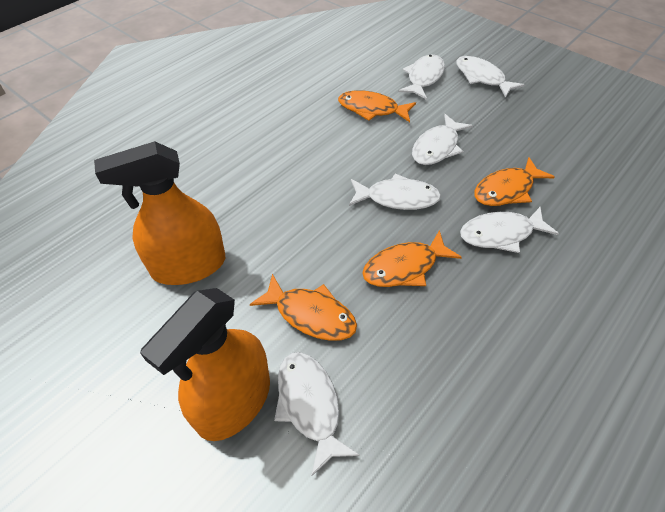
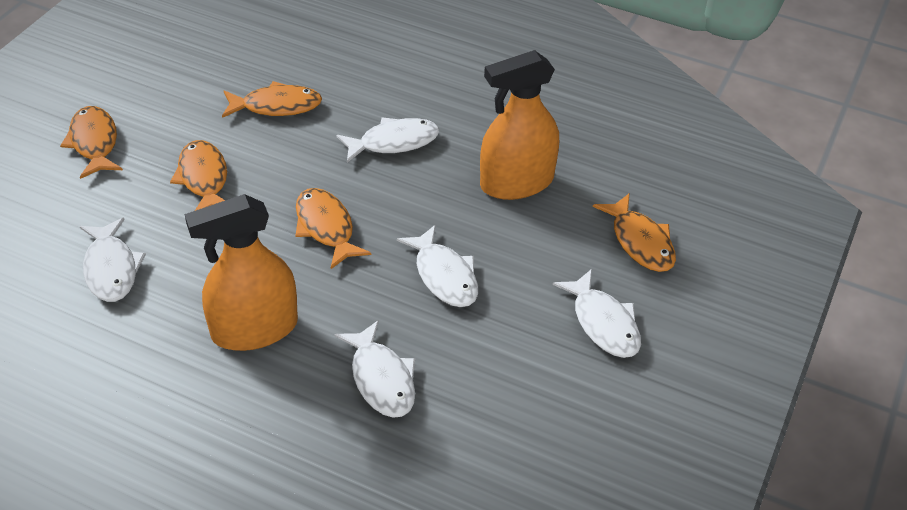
orange fish: 4 -> 5
white fish: 6 -> 5

